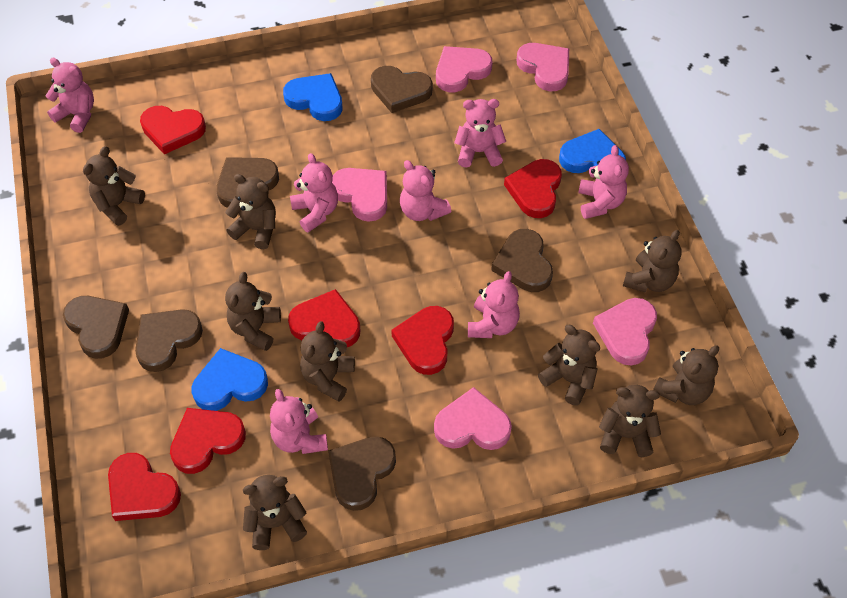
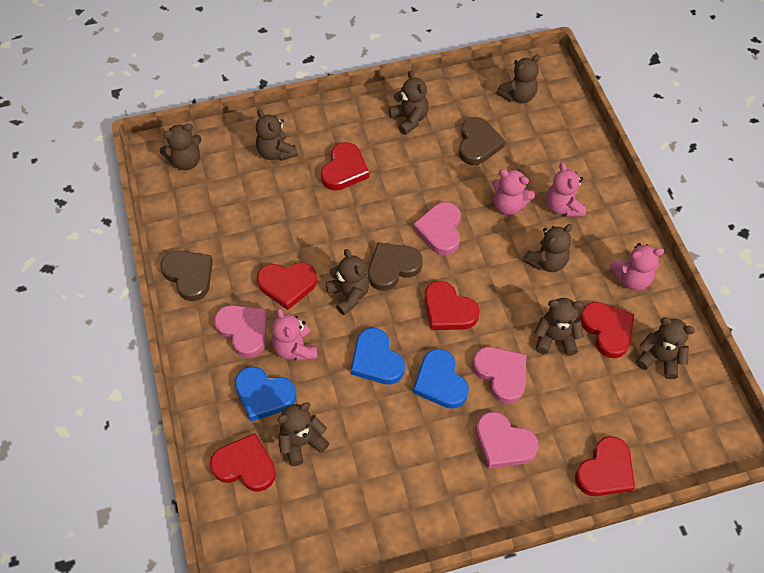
brown heart: 6 -> 3
pink heart: 5 -> 4
pink teddy bear: 7 -> 4

